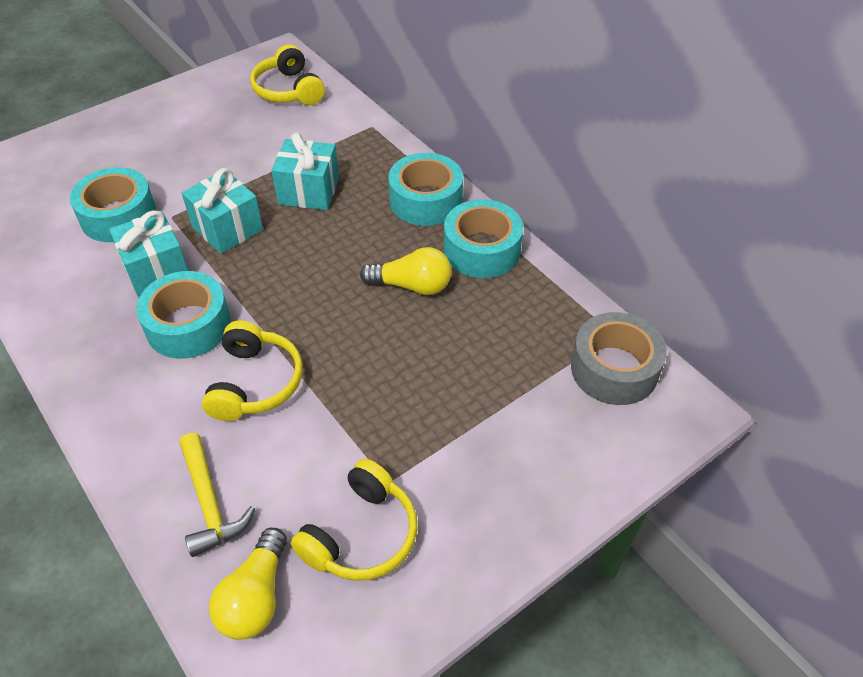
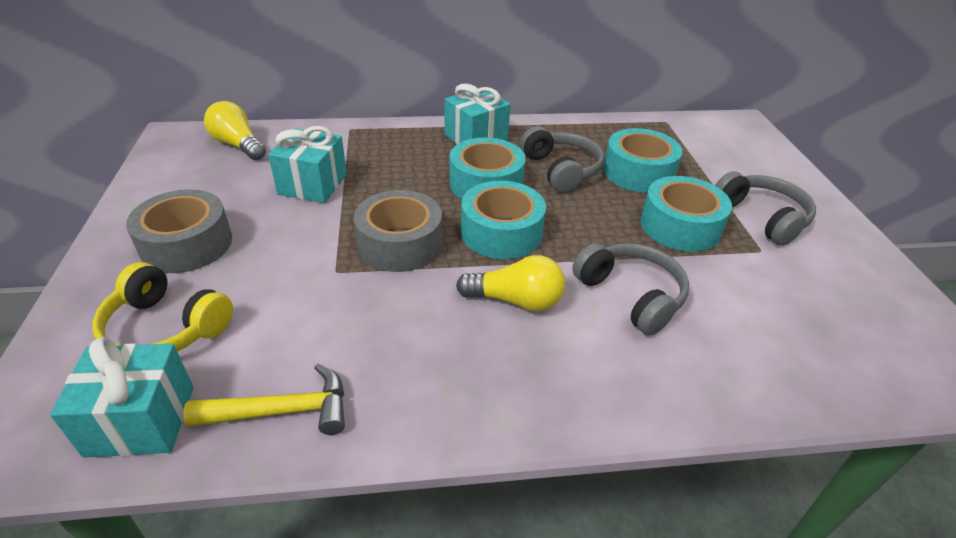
grey headphones: 0 -> 3
grey tape: 1 -> 2
yellow headphones: 3 -> 1

